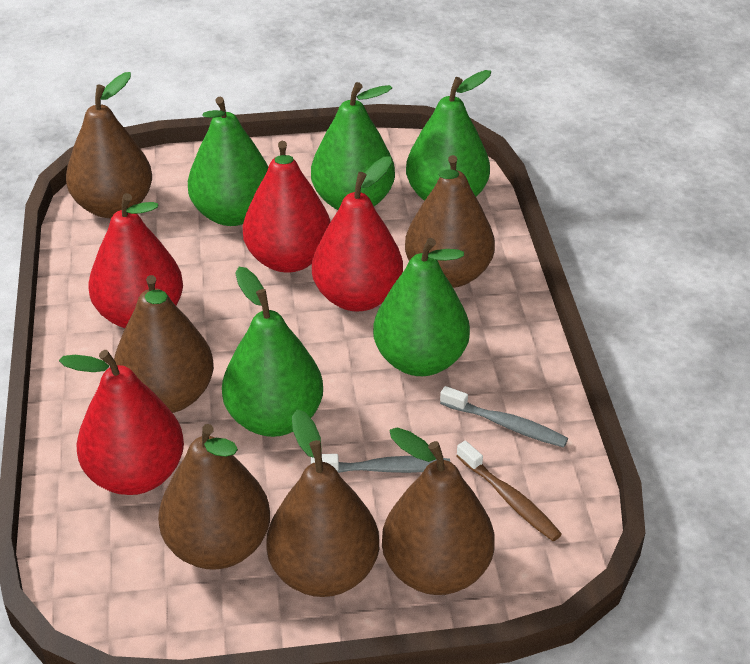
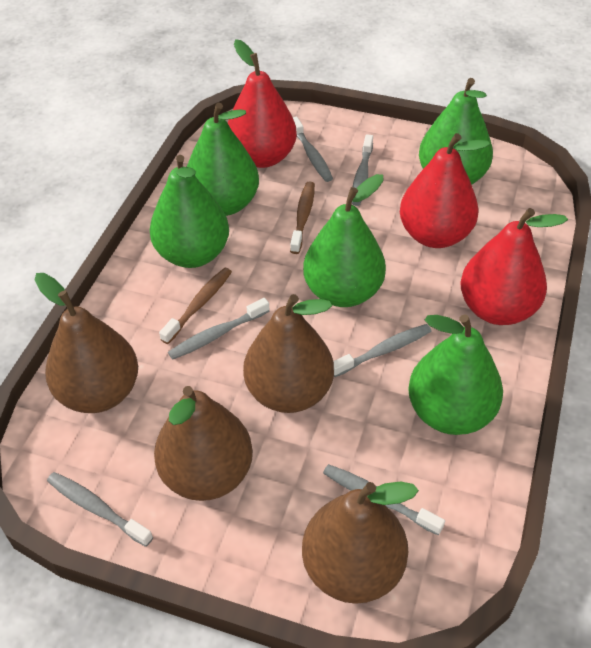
brown pear: 6 -> 4
brown toothbrush: 1 -> 2
grey toothbrush: 2 -> 6
red pear: 4 -> 3

